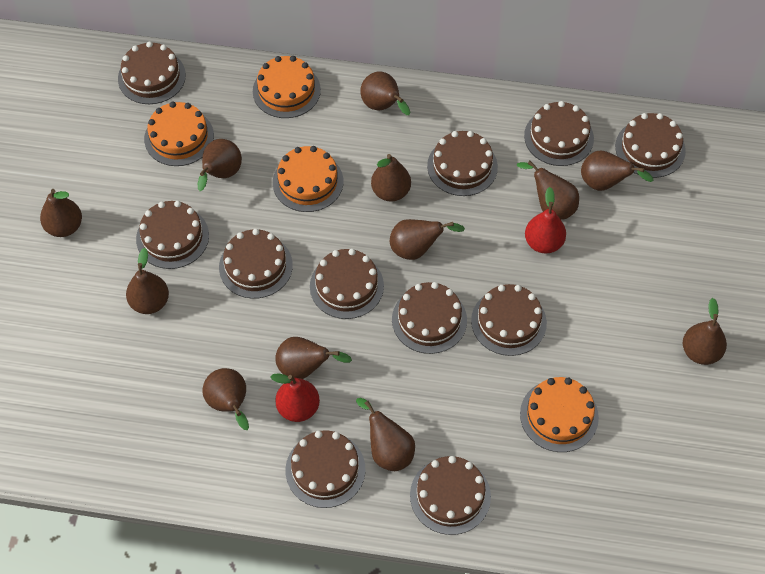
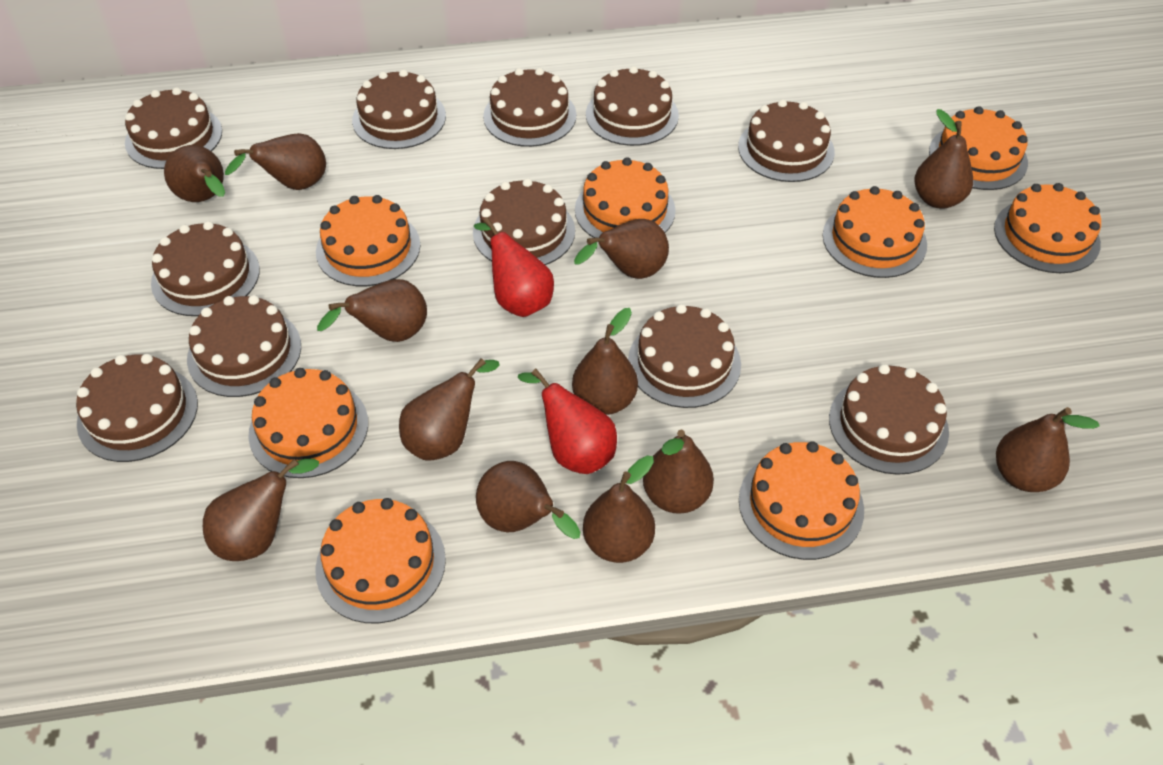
orange cake: 4 -> 8

